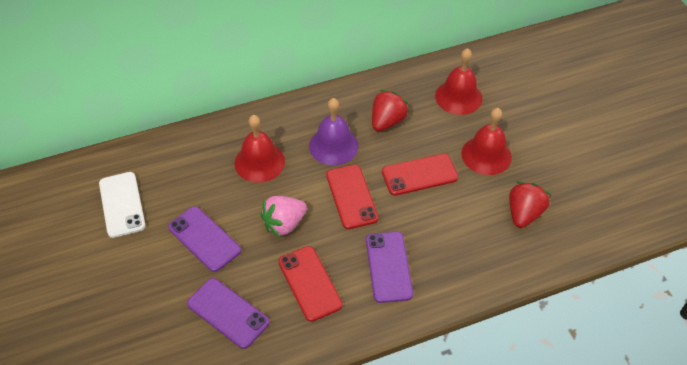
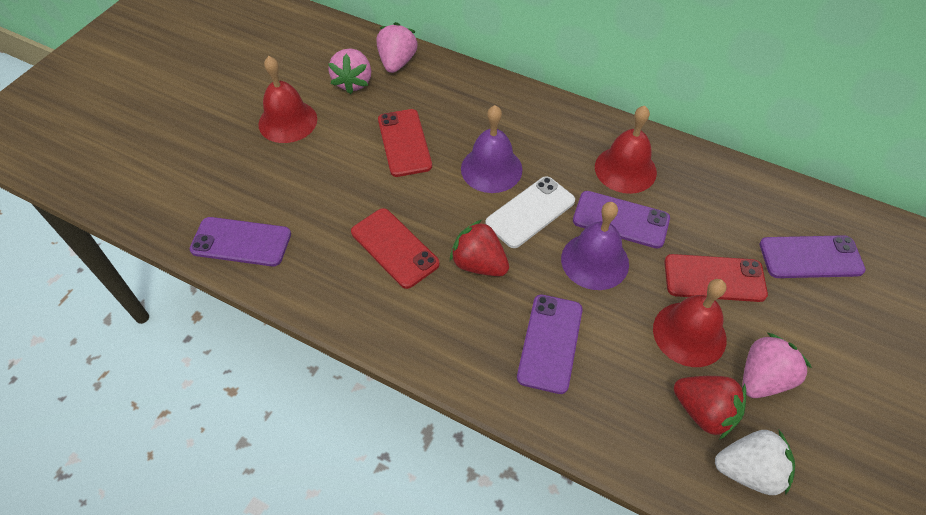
pink strawberry: 1 -> 3
purple bell: 1 -> 2
purple phone: 3 -> 4
white strawberry: 0 -> 1

